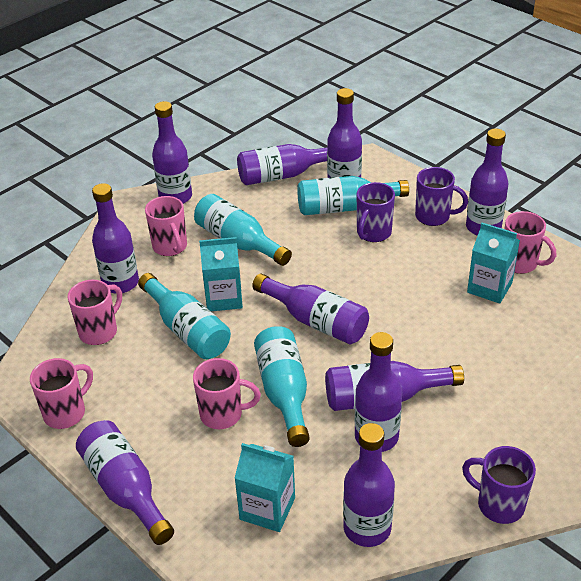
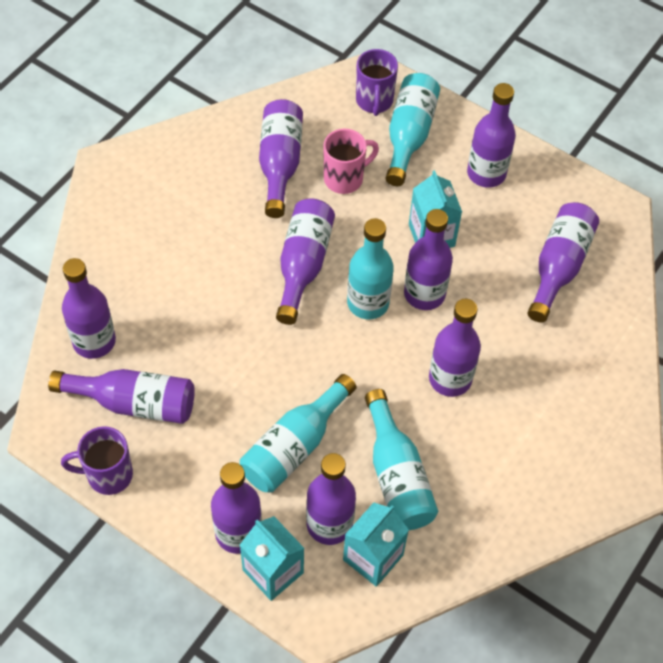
pink mug: 5 -> 1
purple mug: 3 -> 2

